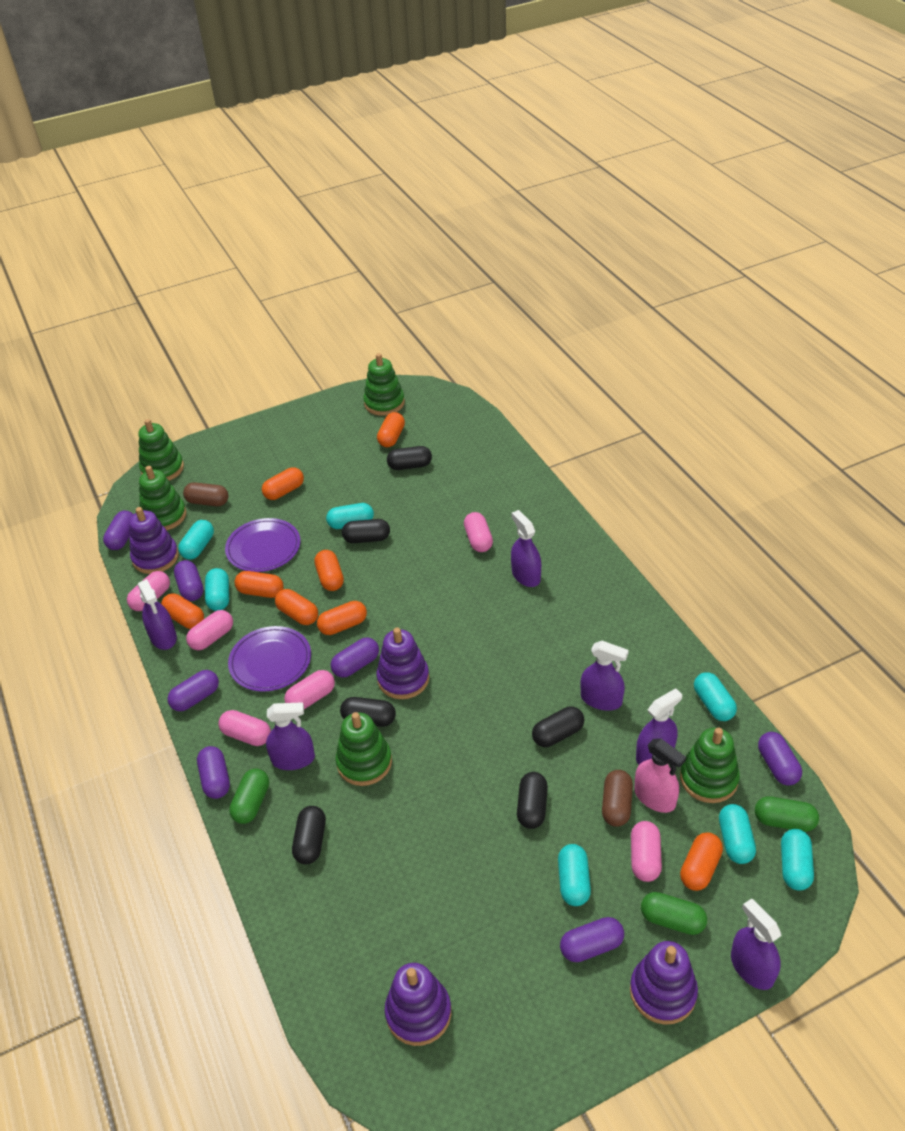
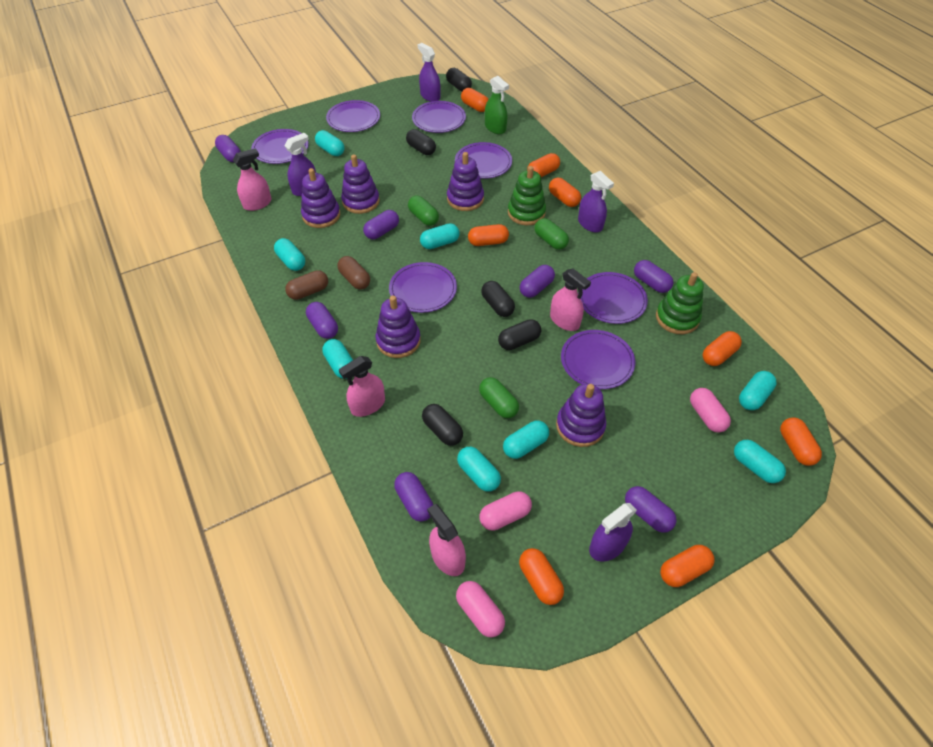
black capsule: 6 -> 5
green spray bottle: 0 -> 1
green stacking toy: 5 -> 2
pink capsule: 6 -> 3
pink spray bottle: 1 -> 4
purple plate: 2 -> 7
purple spray bottle: 6 -> 4
purple stacking toy: 4 -> 5
turquoise capsule: 7 -> 8

